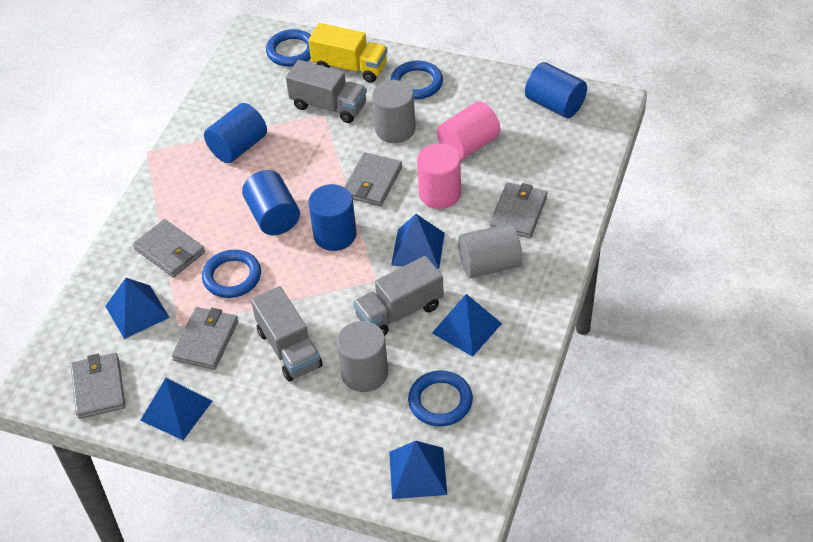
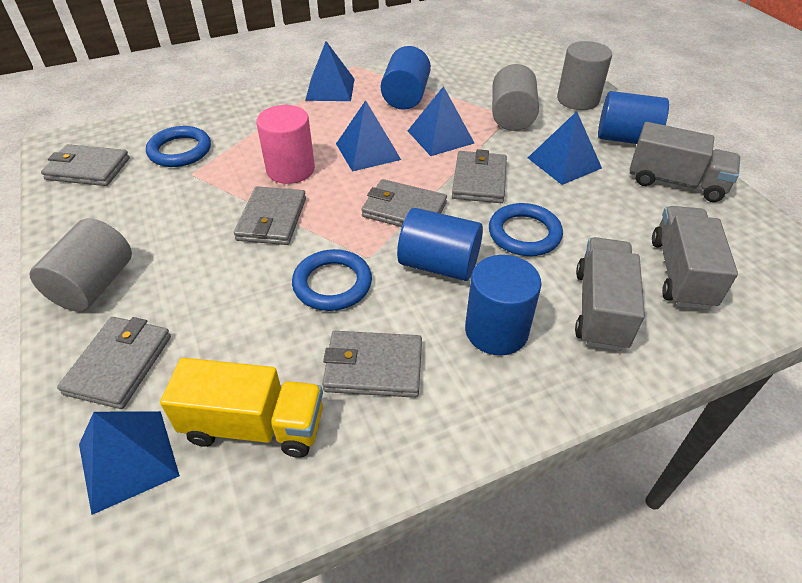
blue ring: 4 -> 3
grey wallet: 5 -> 6
pink cylinder: 2 -> 1

